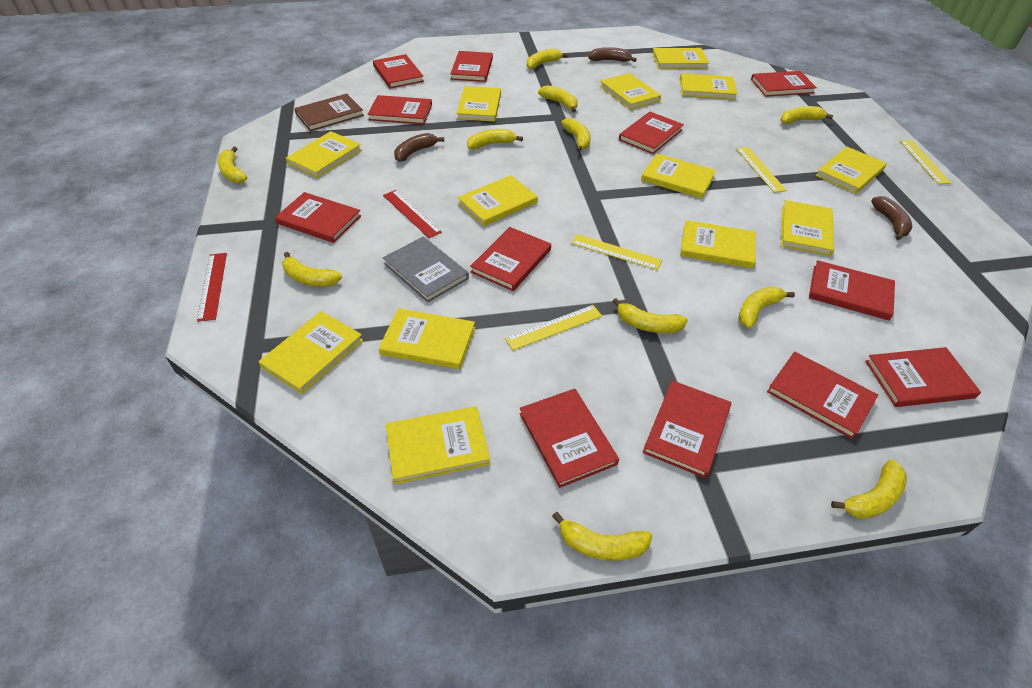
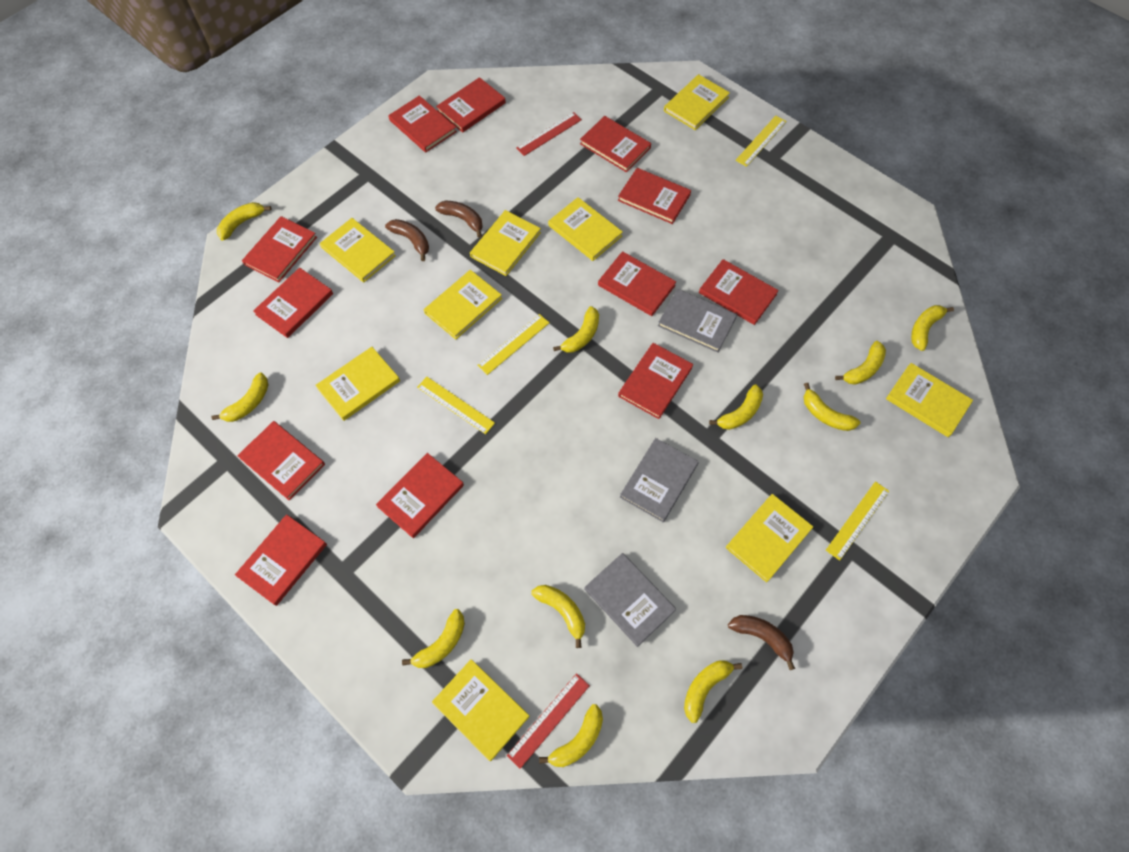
brown book: 1 -> 0
grey book: 1 -> 3
yellow book: 13 -> 9

